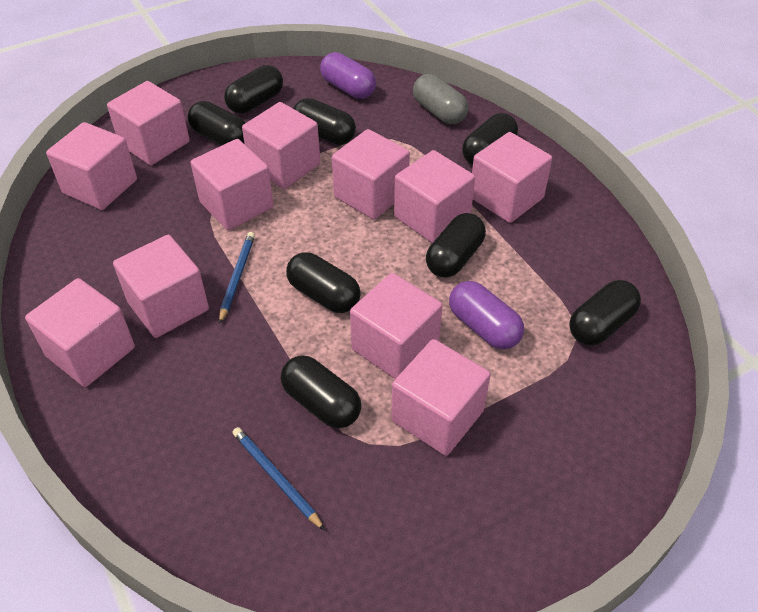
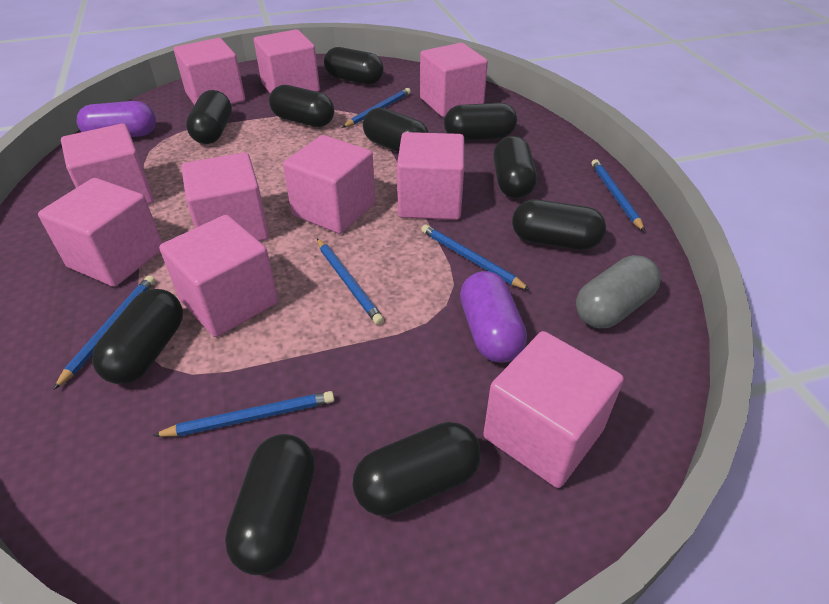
black capsule: 8 -> 10
blue pencil: 2 -> 6
pink cube: 11 -> 10

